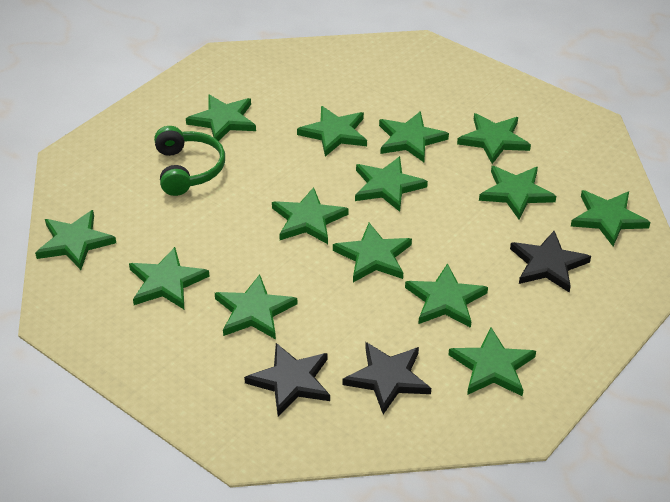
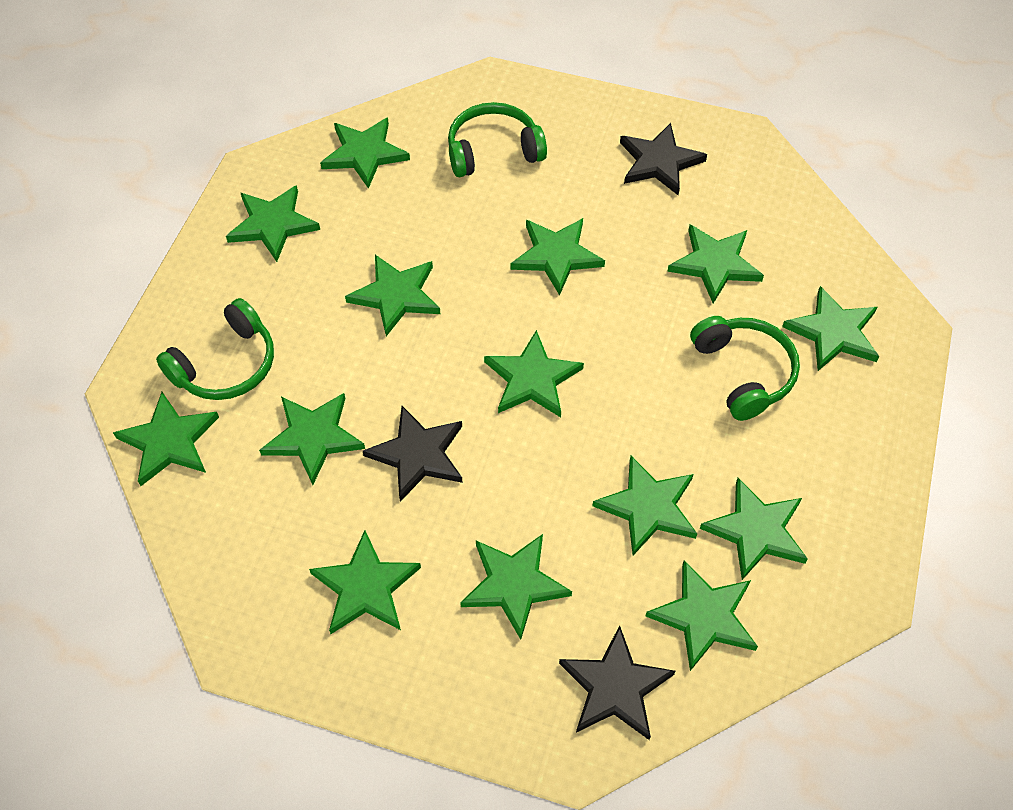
green headphones: 1 -> 3

